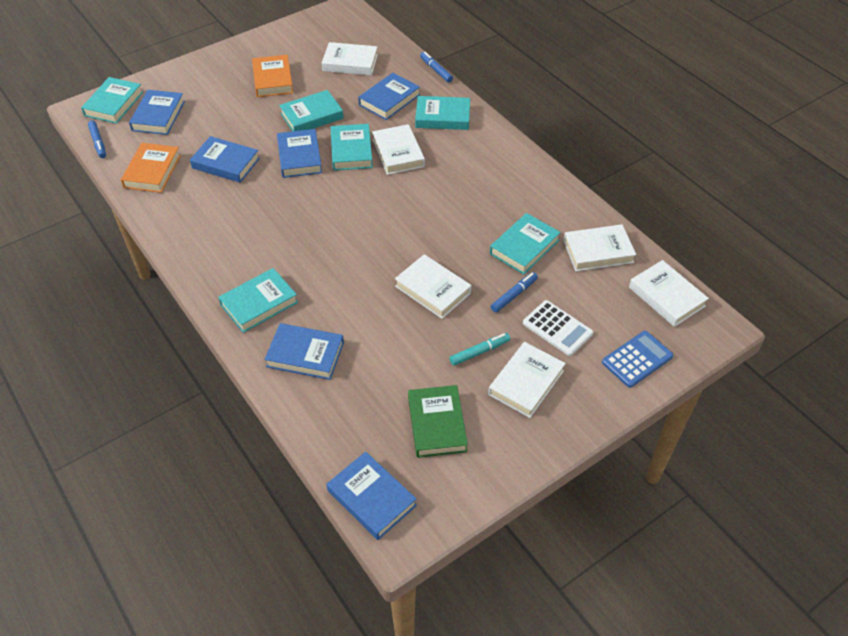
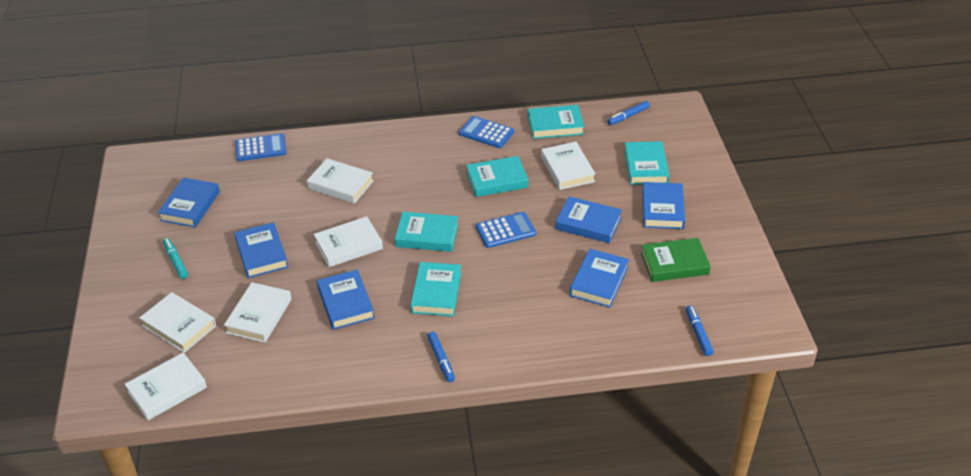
blue calculator: 1 -> 3
orange book: 2 -> 0
turquoise book: 6 -> 5
white calculator: 1 -> 0

